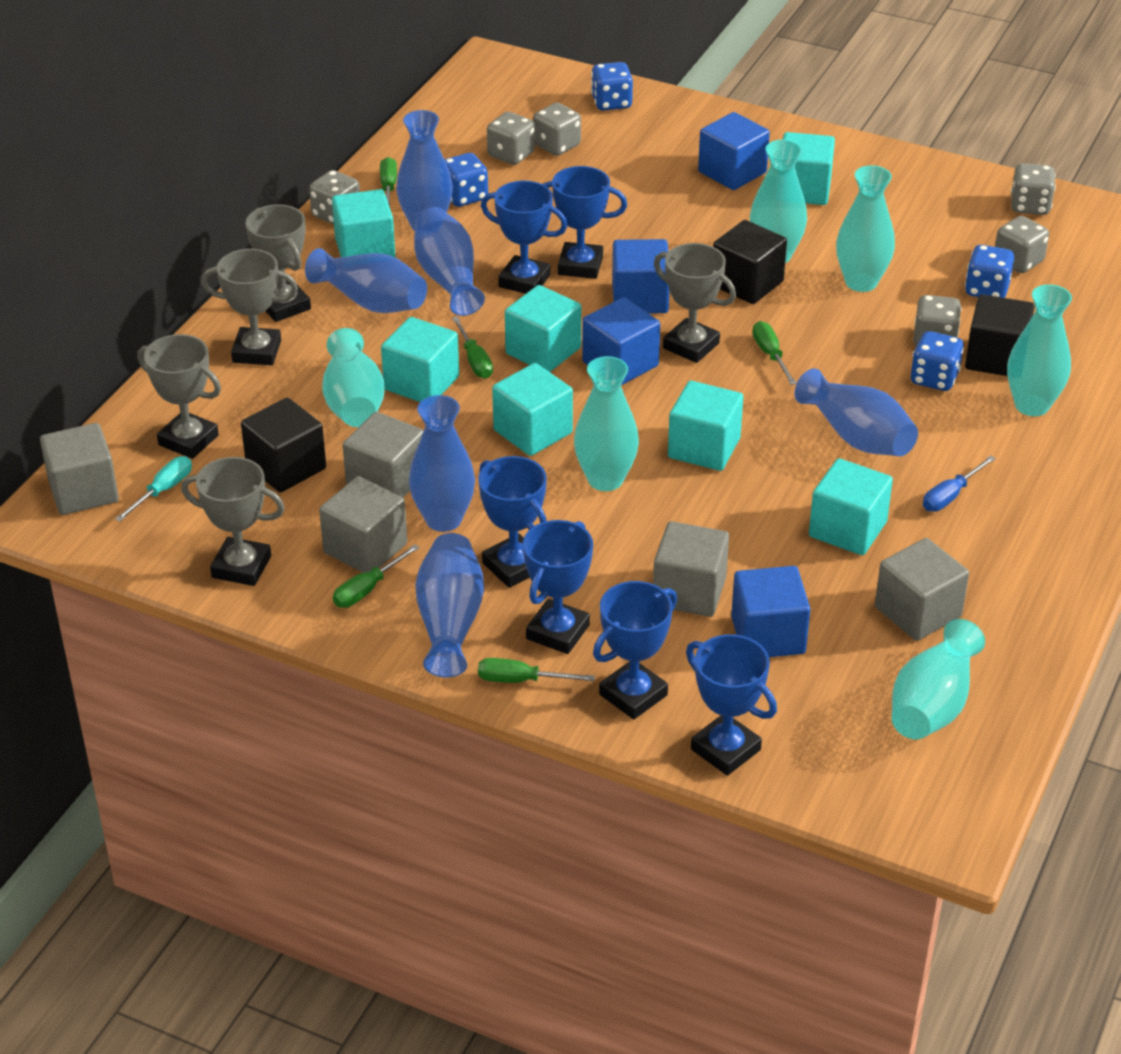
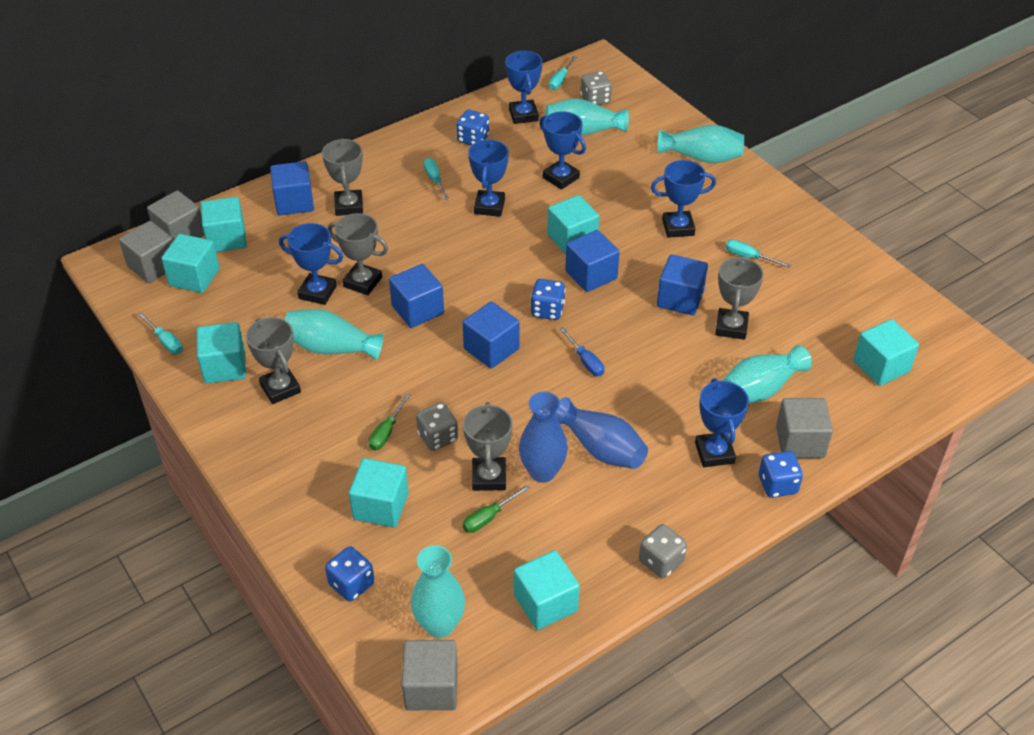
black cube: 3 -> 0
blue cube: 4 -> 5
blue vase: 6 -> 2
green screwdriver: 5 -> 2
grey cube: 5 -> 4
grey dice: 6 -> 3
turquoise screwdriver: 1 -> 4
turquoise vase: 6 -> 5

